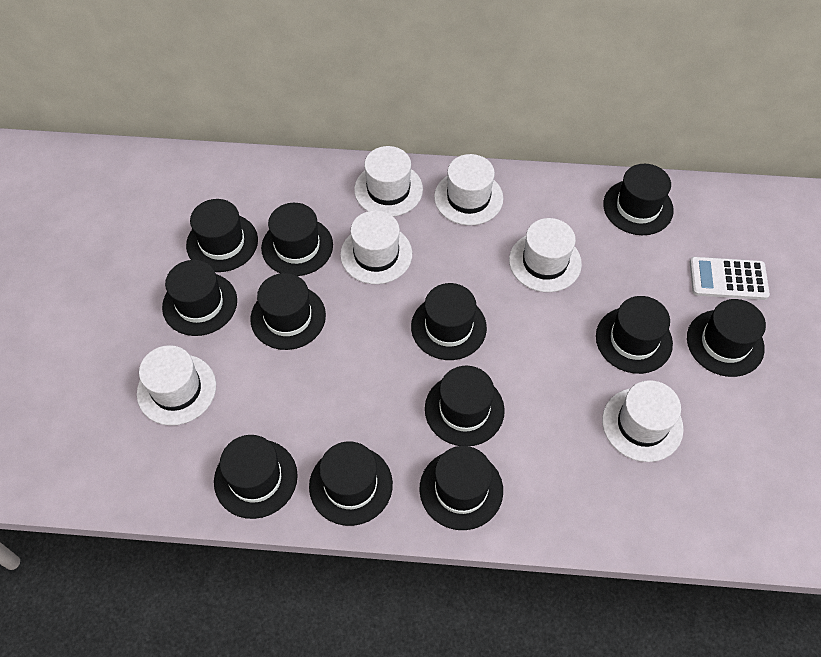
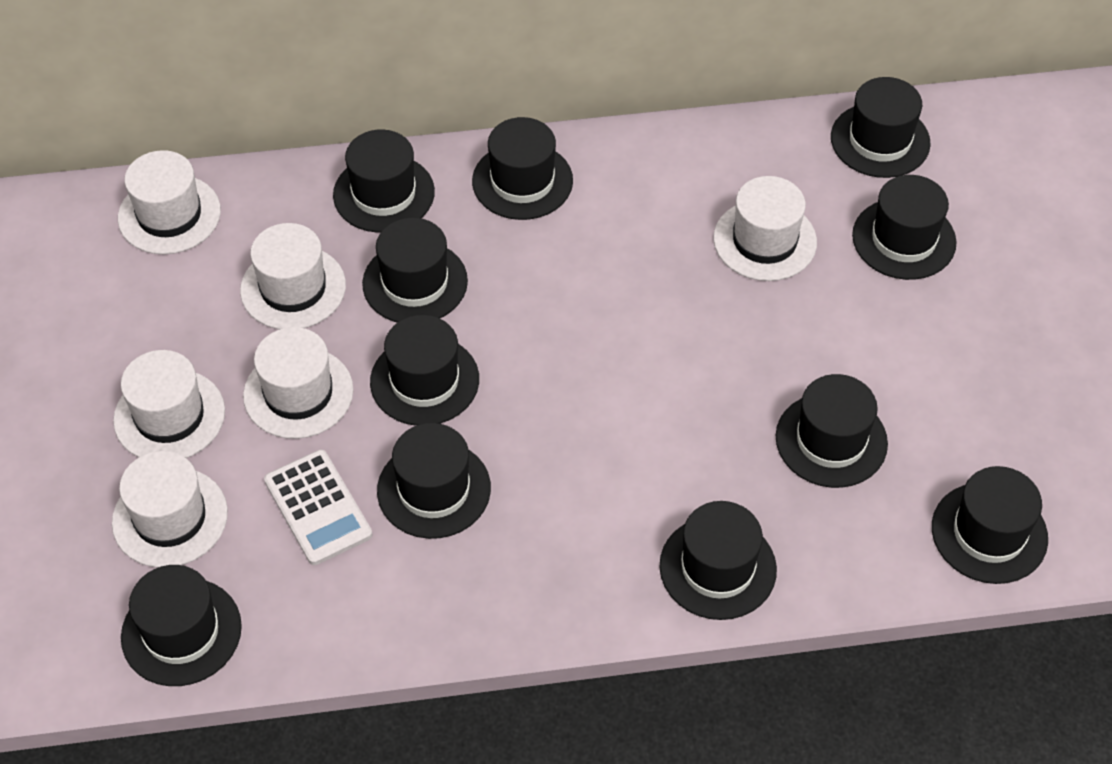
black hat: 12 -> 11

